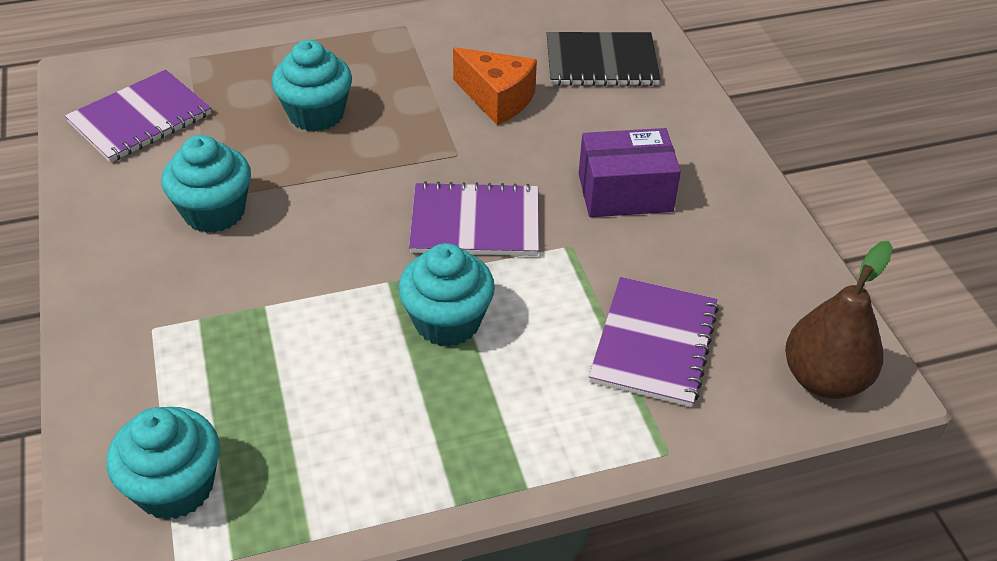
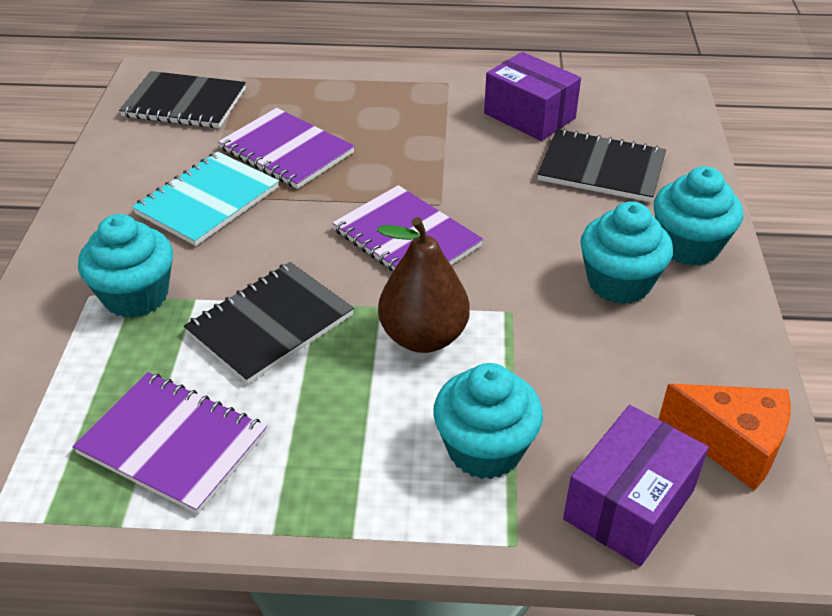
black notebook: 1 -> 3
purple box: 1 -> 2
turquoise notebook: 0 -> 1

